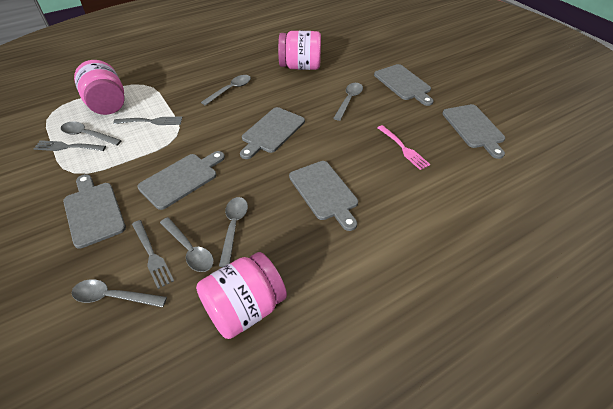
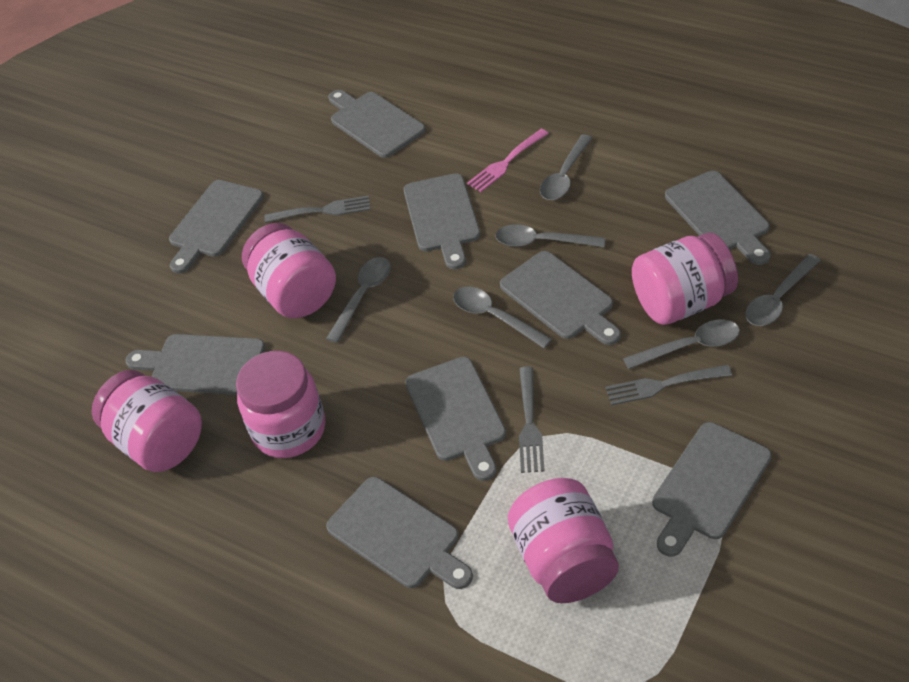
grey cutting board: 6 -> 9
pink jar: 3 -> 5

